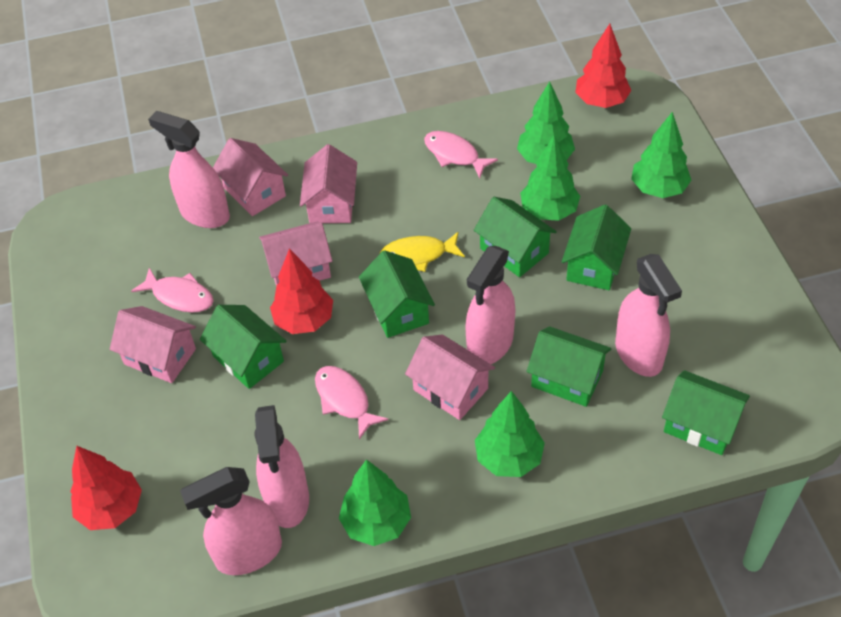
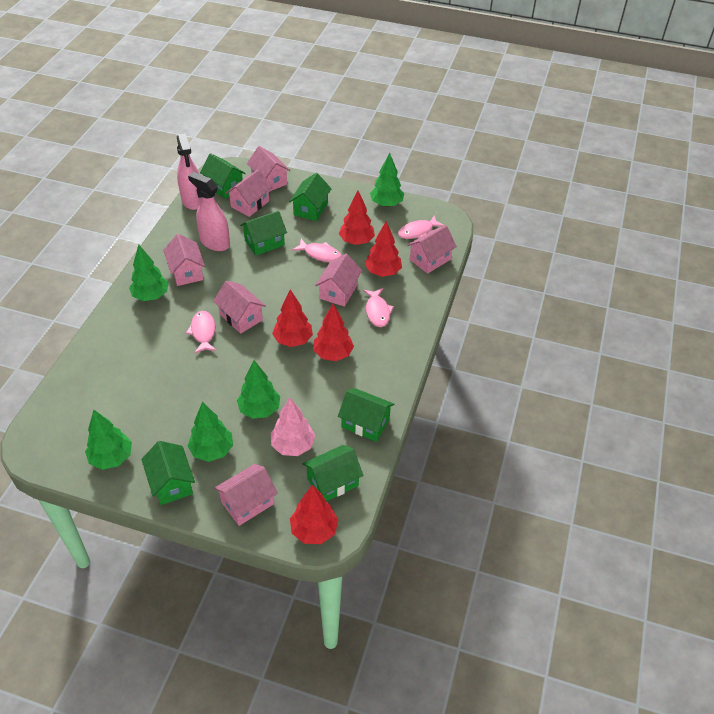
pink fish: 3 -> 4
pink house: 5 -> 7
pink spray bottle: 5 -> 2
pink tree: 0 -> 1
red tree: 3 -> 5
yellow fish: 1 -> 0

